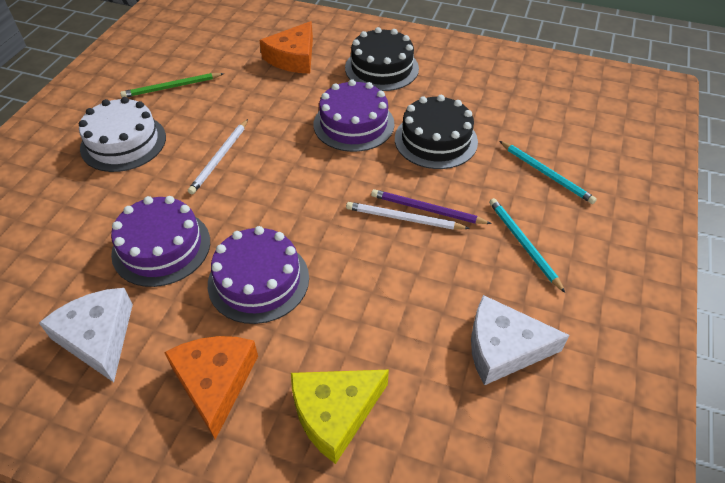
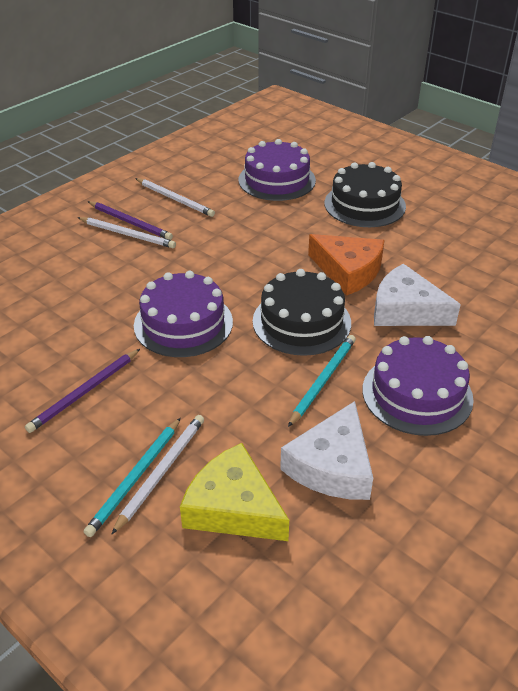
green pencil: 1 -> 0
orange cheese: 2 -> 1
purple pencil: 1 -> 2
white cake: 1 -> 0
white pencil: 2 -> 3

